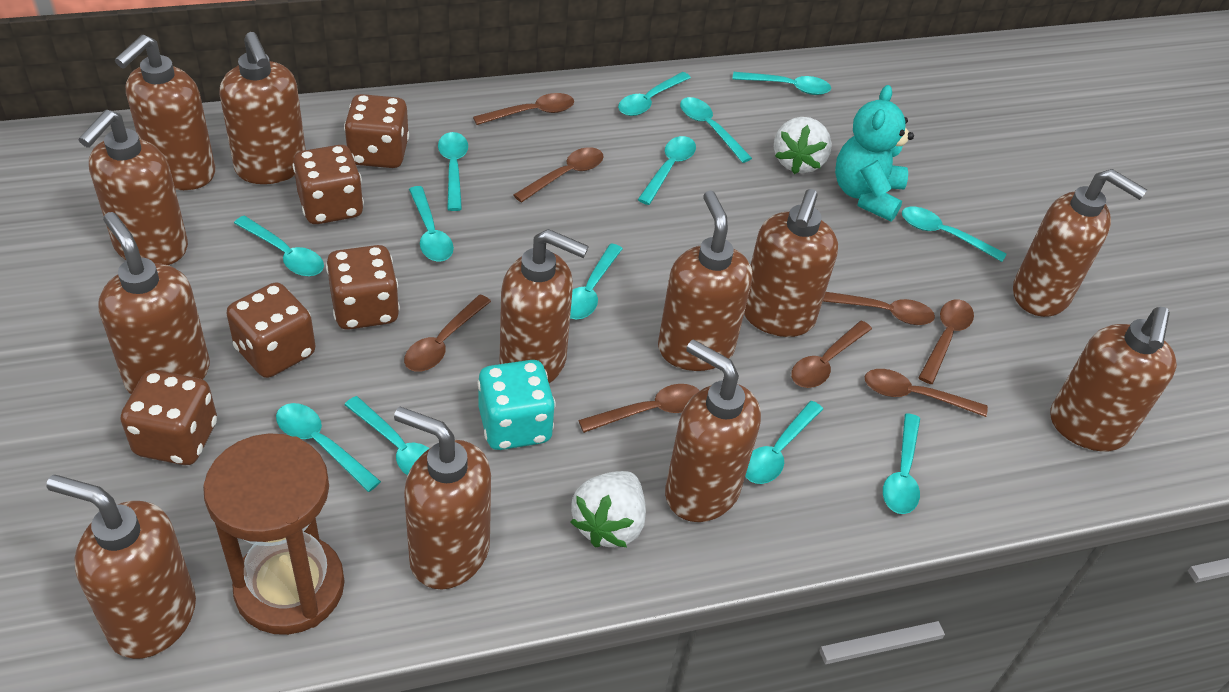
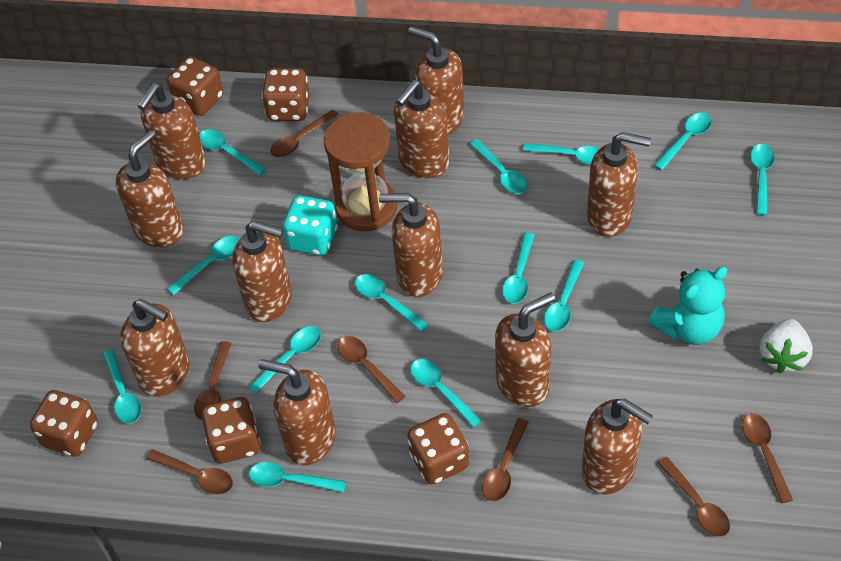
brown soap dispenser: 12 -> 11
brown spoon: 8 -> 7
white strawberry: 2 -> 1

